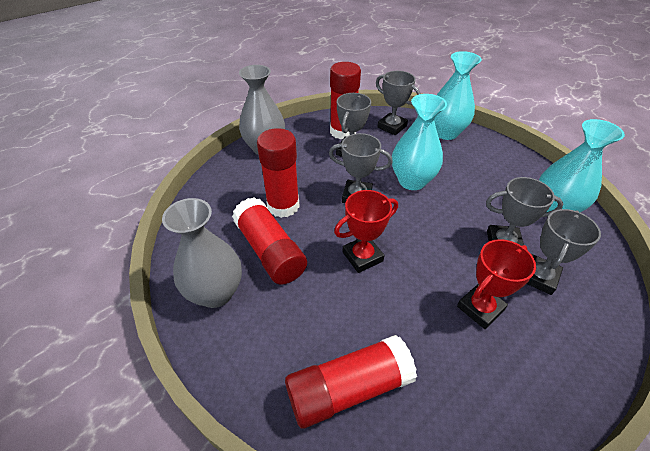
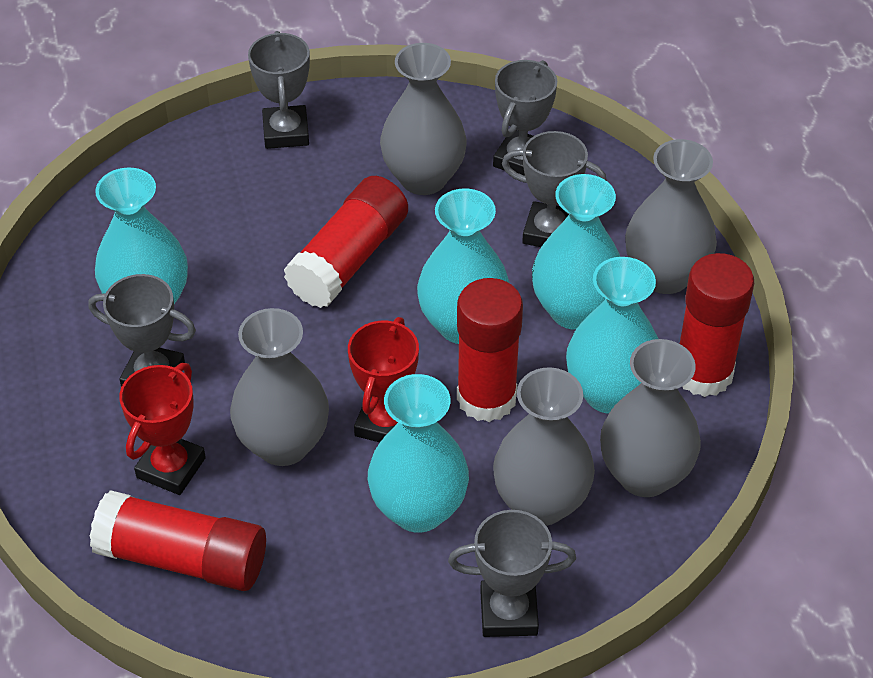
grey vase: 2 -> 5
turquoise vase: 3 -> 5

